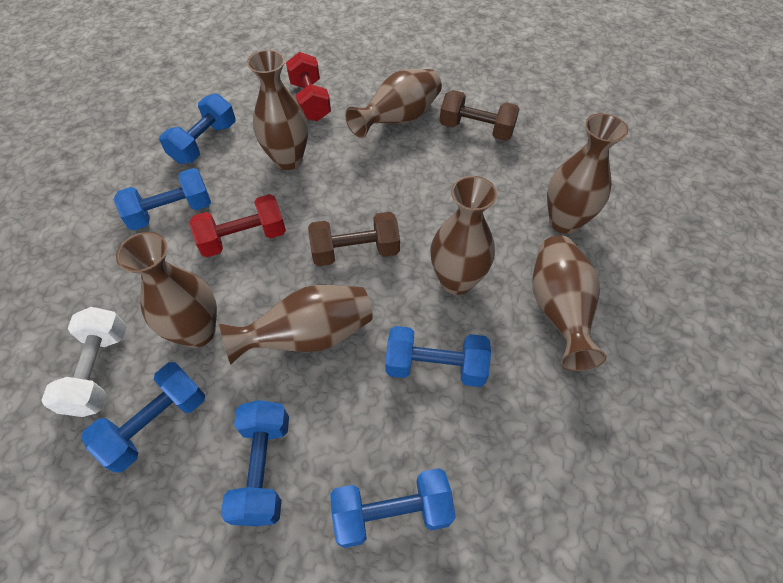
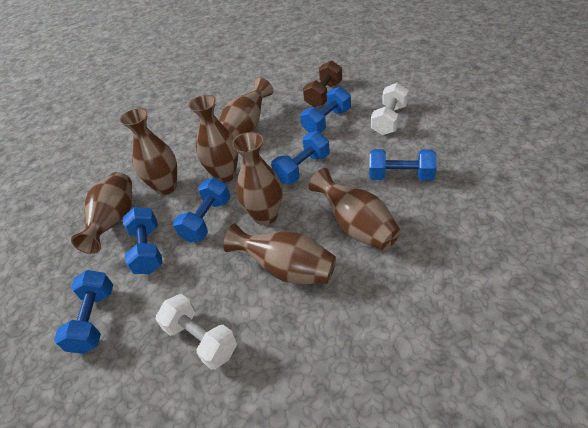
brown dumbbell: 2 -> 1
red dumbbell: 2 -> 0
white dumbbell: 1 -> 2

